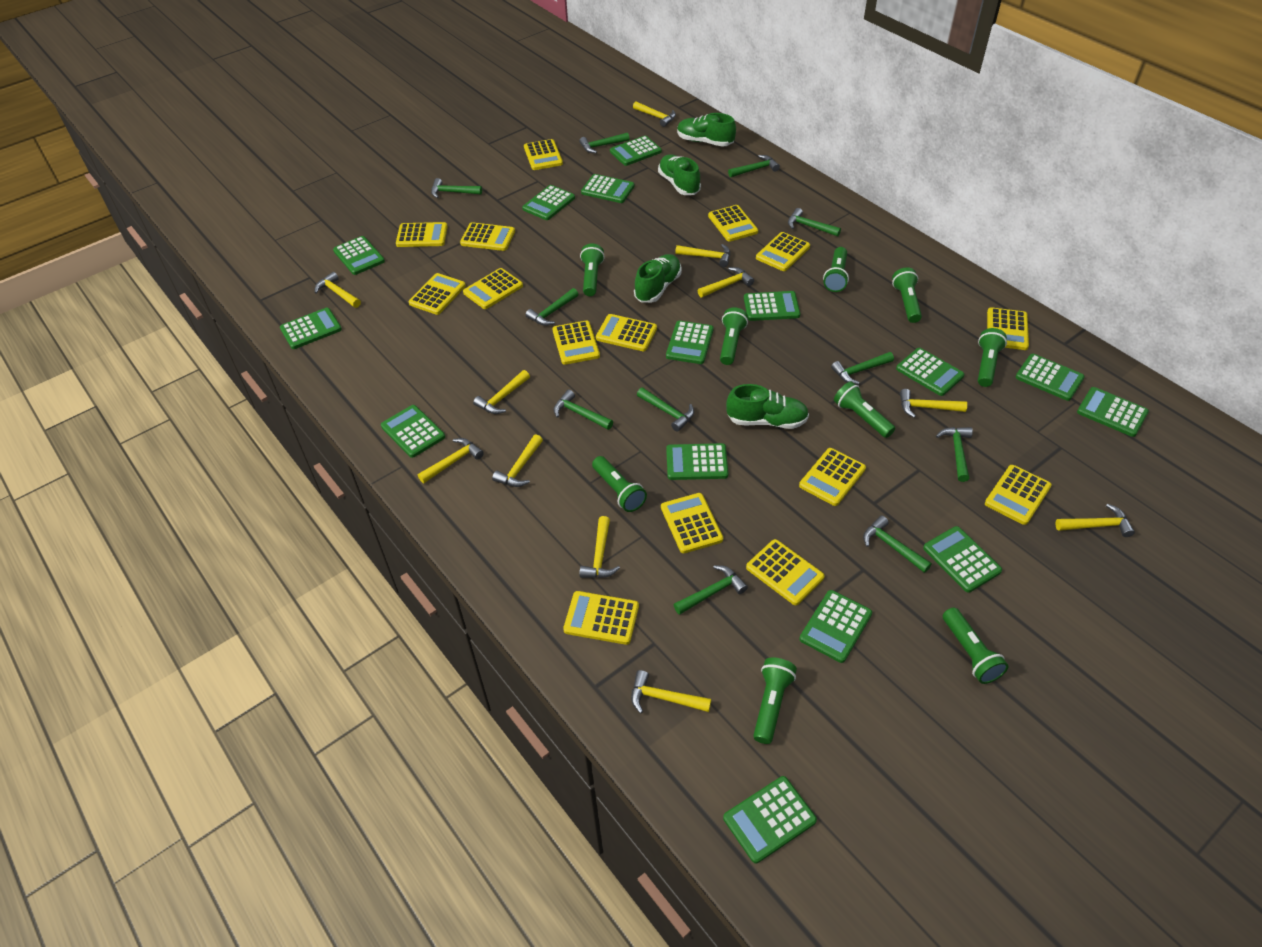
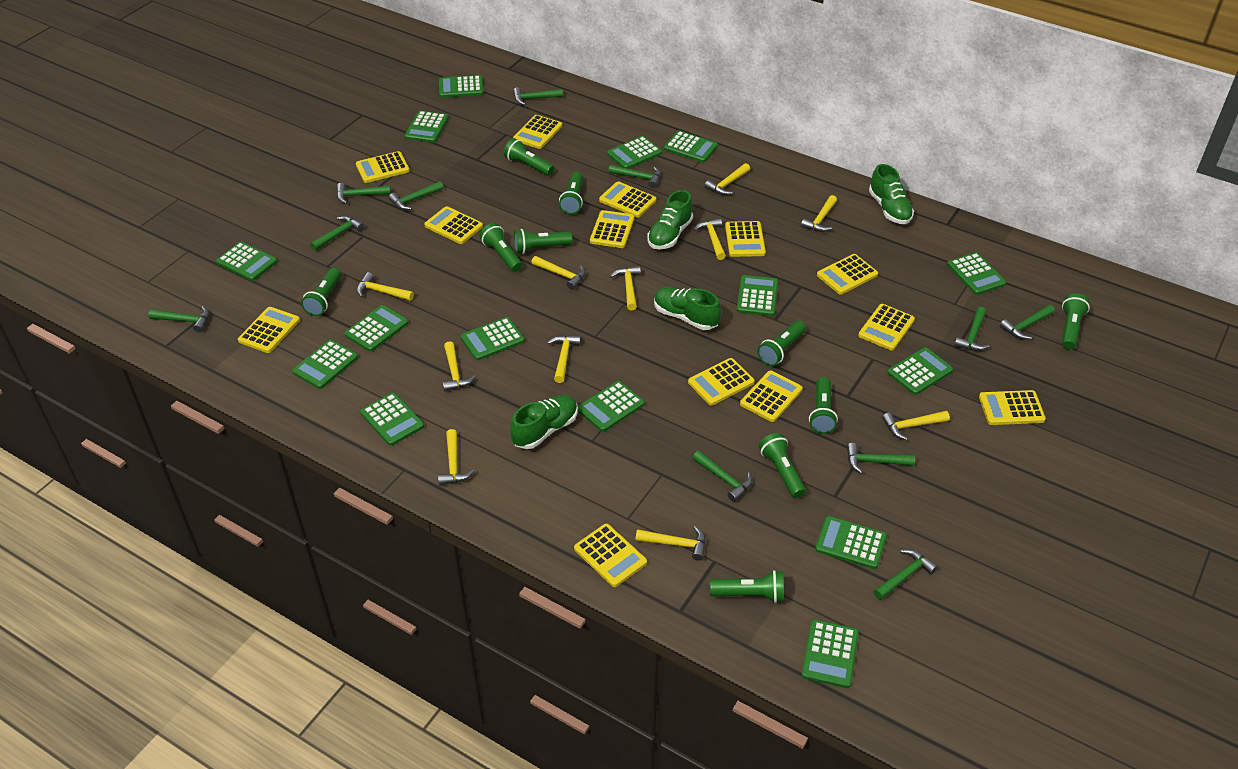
green flashlight: 9 -> 10
yellow calculator: 15 -> 13

